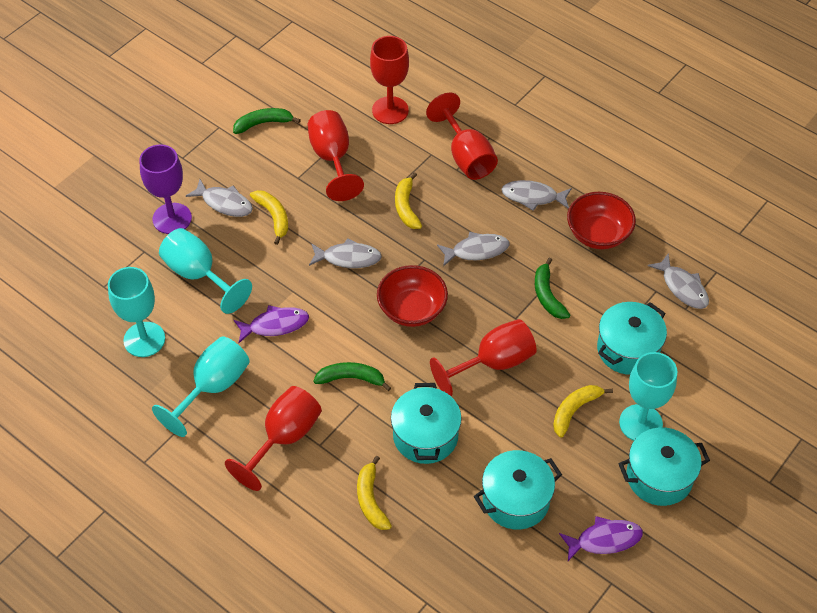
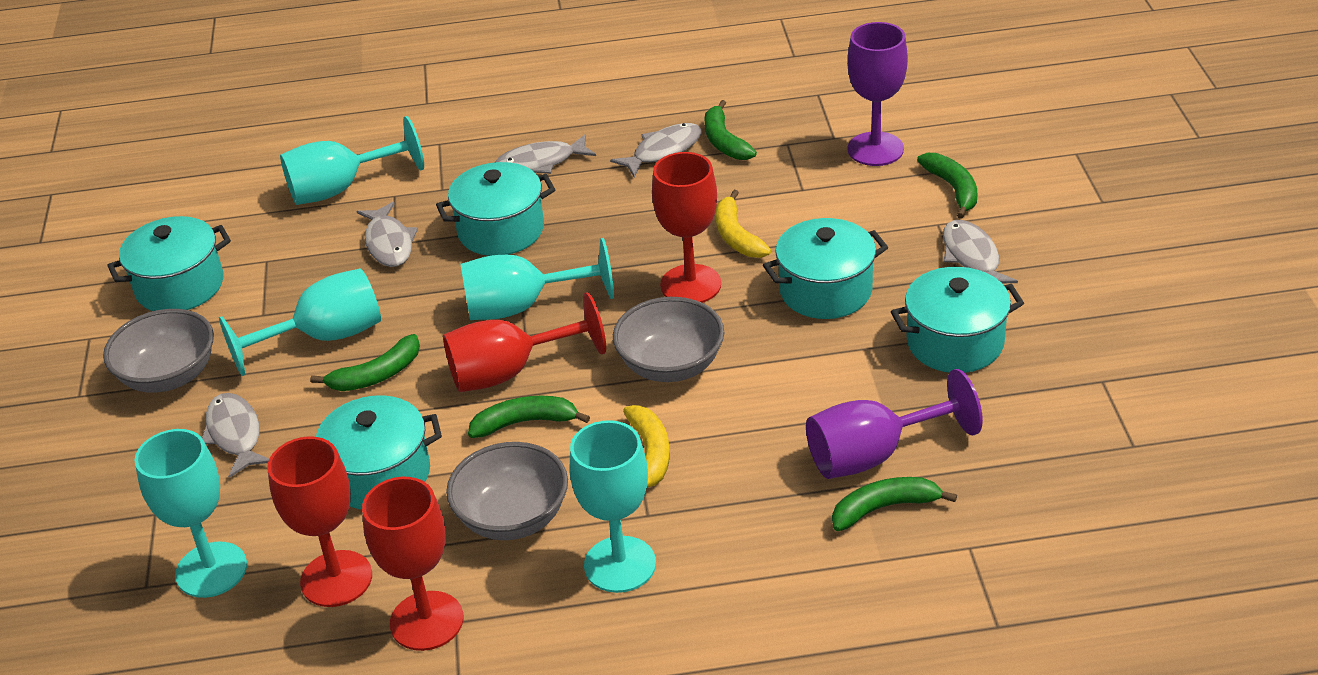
green banana: 3 -> 5
grey bowl: 0 -> 3
purple fish: 2 -> 0
purple goblet: 1 -> 2
red bowl: 2 -> 0
red goblet: 5 -> 4
turquoise goblet: 4 -> 5
turquoise pot: 4 -> 5
yellow banana: 4 -> 2

